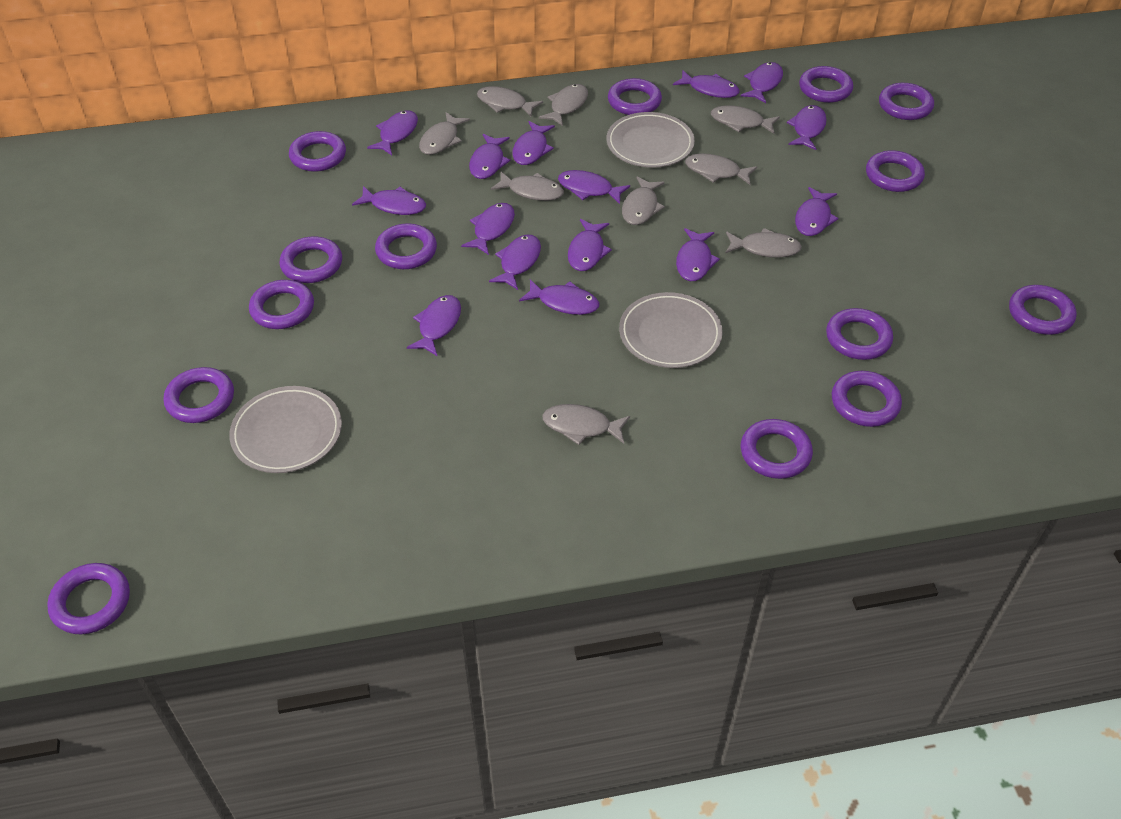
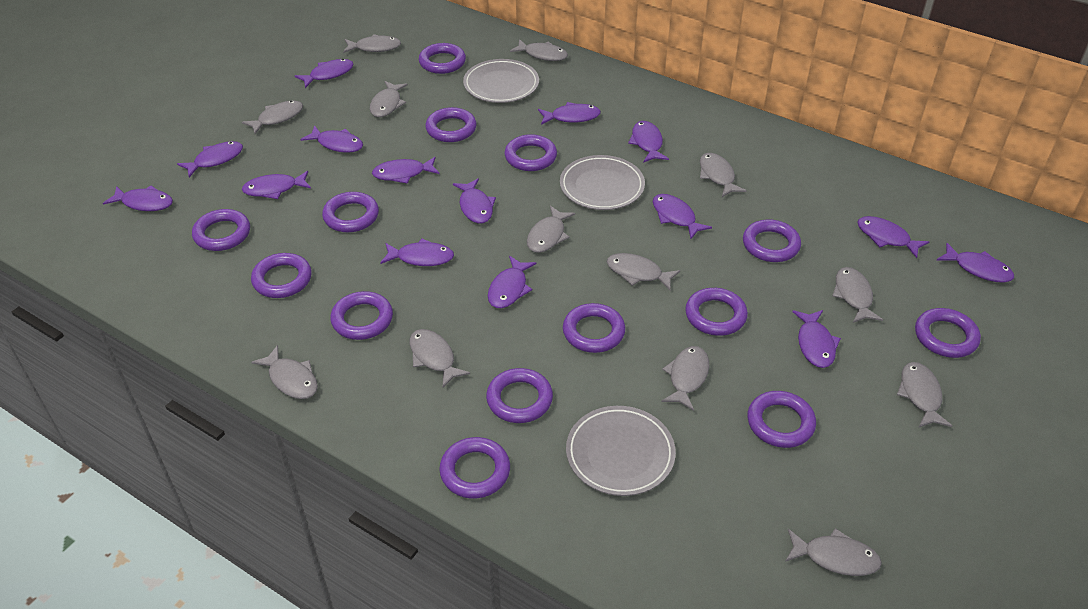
grey fish: 9 -> 13

